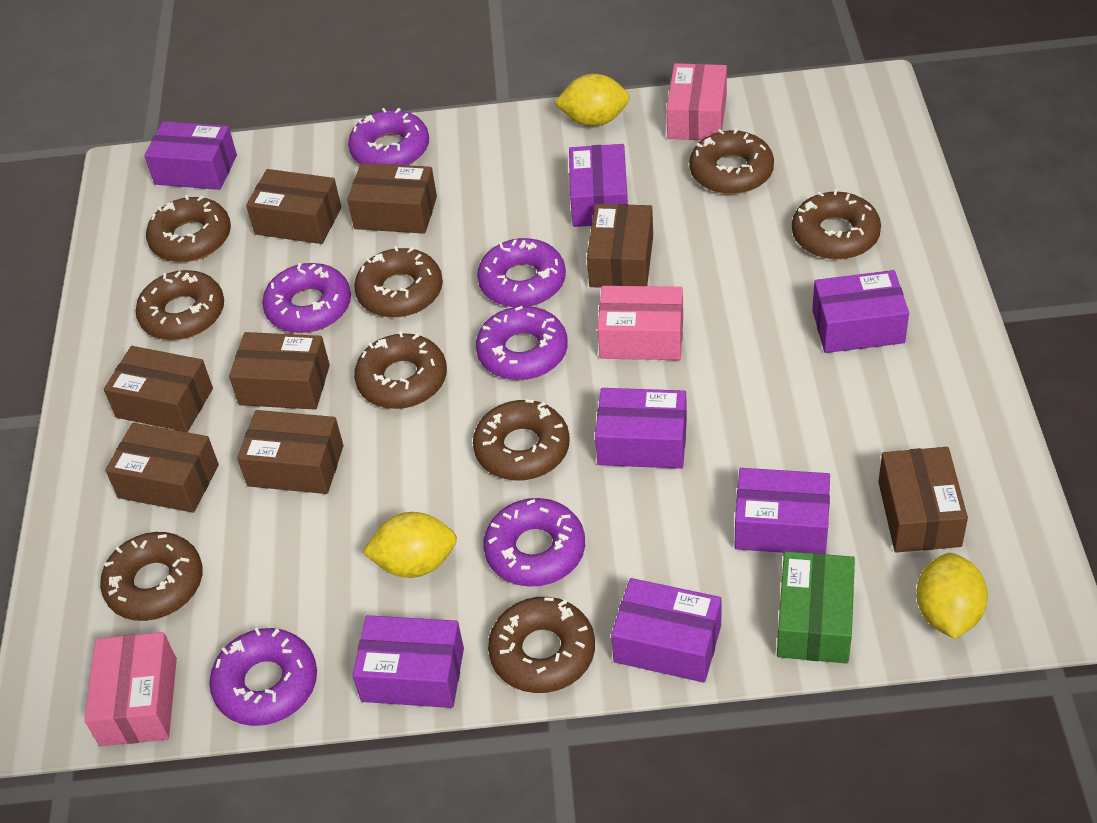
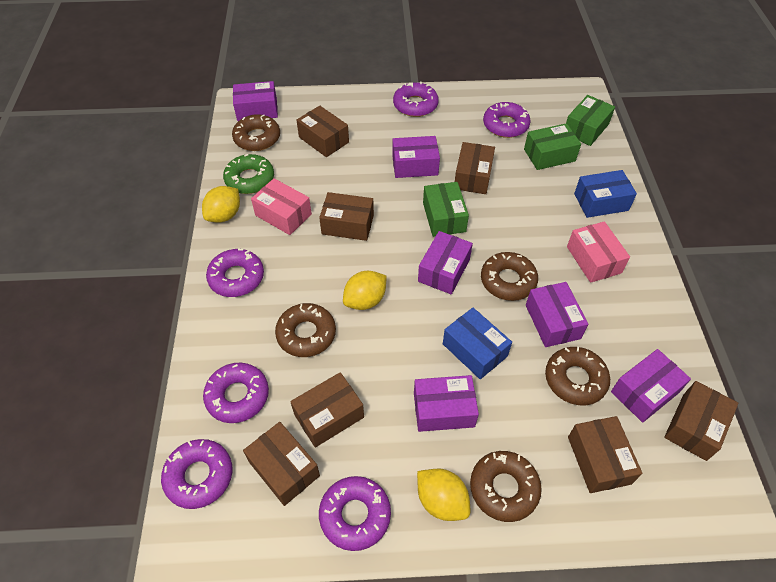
blue box: 0 -> 2
brown box: 8 -> 7
brown donut: 9 -> 5
green box: 1 -> 3
green donut: 0 -> 1
pink box: 3 -> 2
purple box: 7 -> 6

